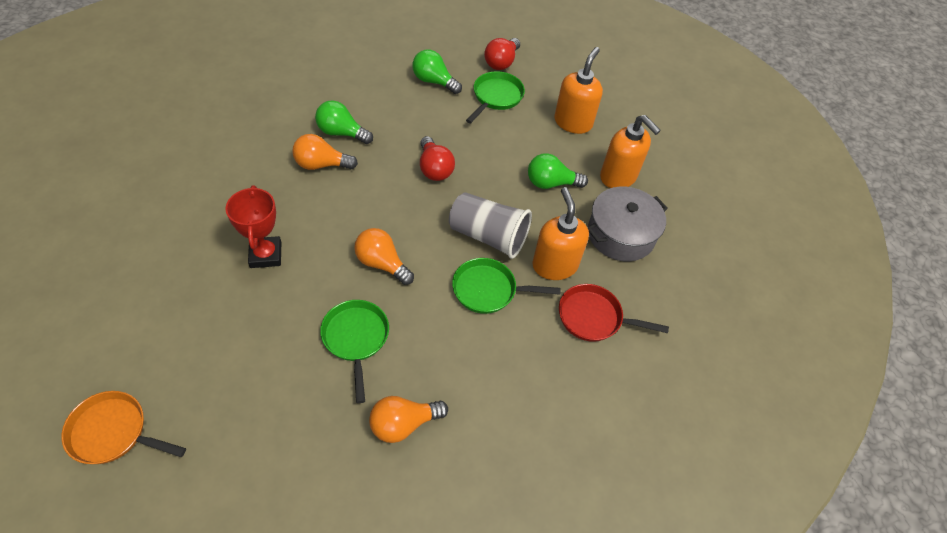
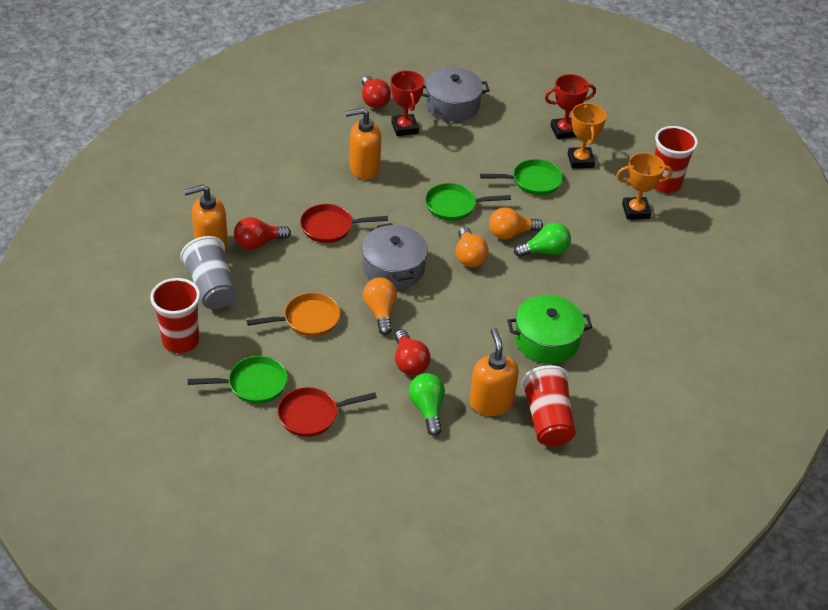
green light bulb: 3 -> 2
green pot: 0 -> 1
grey pot: 1 -> 2
orange trophy: 0 -> 2
red cup: 0 -> 3
red light bulb: 2 -> 3
red pan: 1 -> 2
red trophy: 1 -> 2

